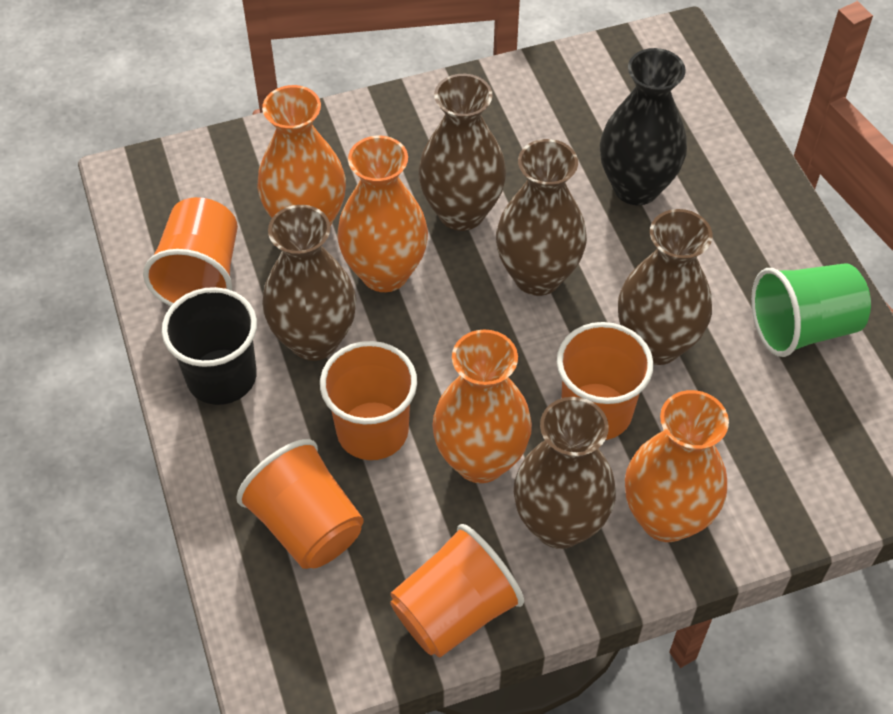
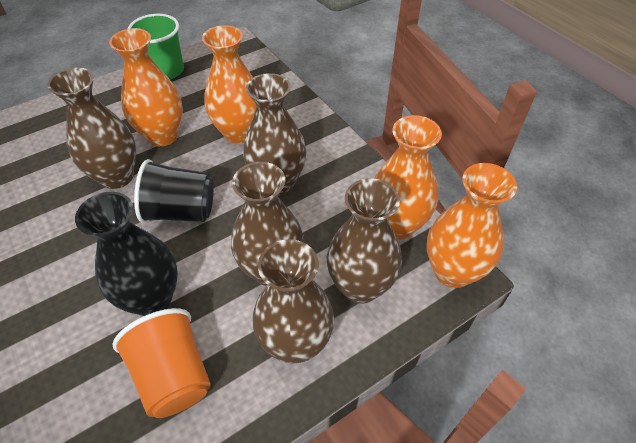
orange cup: 5 -> 1

